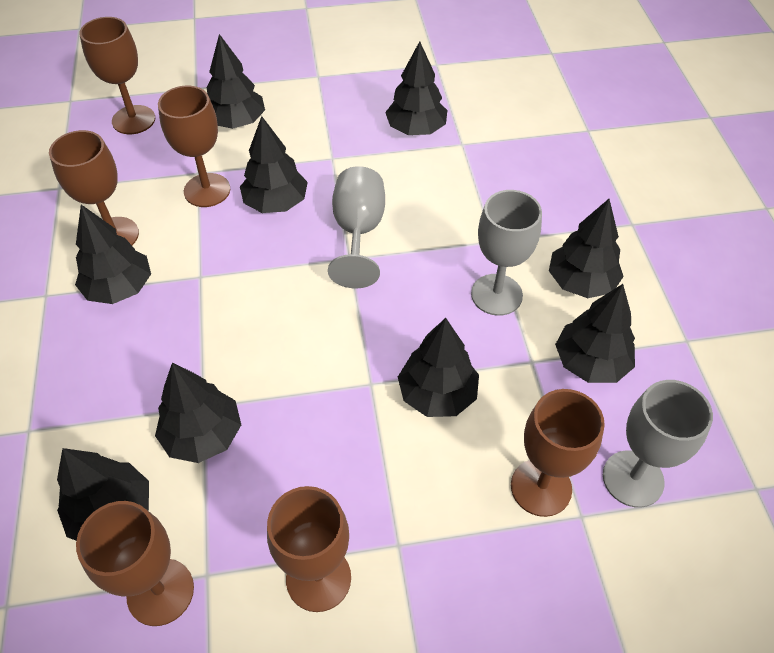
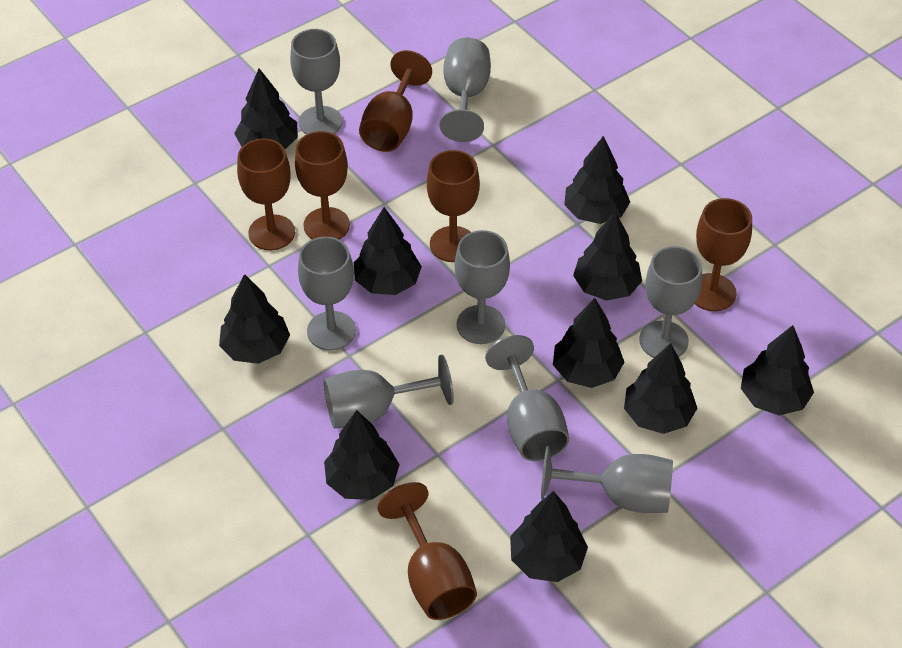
black tree: 9 -> 10
grey goblet: 3 -> 8

